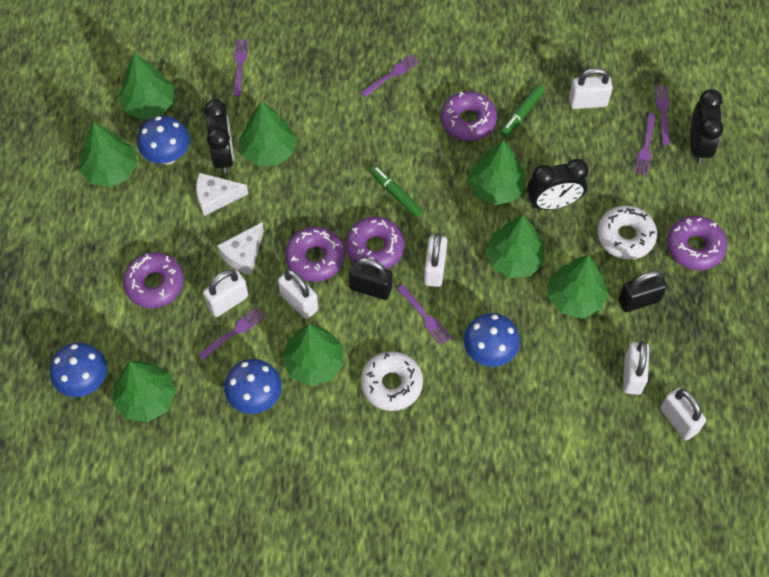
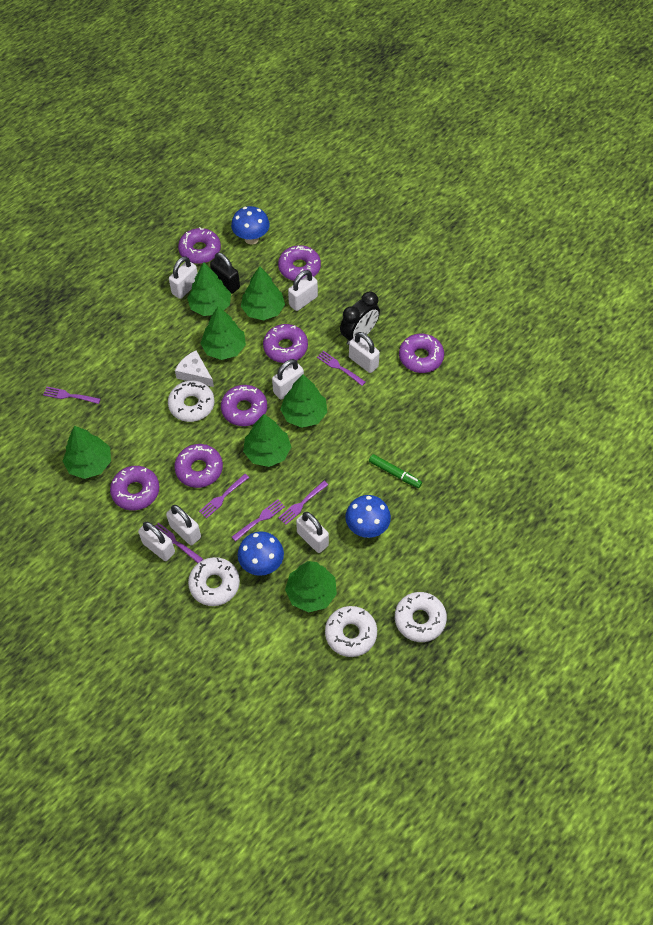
black clock: 3 -> 1
black padlock: 2 -> 1
blue mushroom: 4 -> 3
green marker: 2 -> 1
green tree: 8 -> 7
purple donut: 5 -> 7
white cheese: 2 -> 1
white donut: 2 -> 4
white padlock: 6 -> 7

